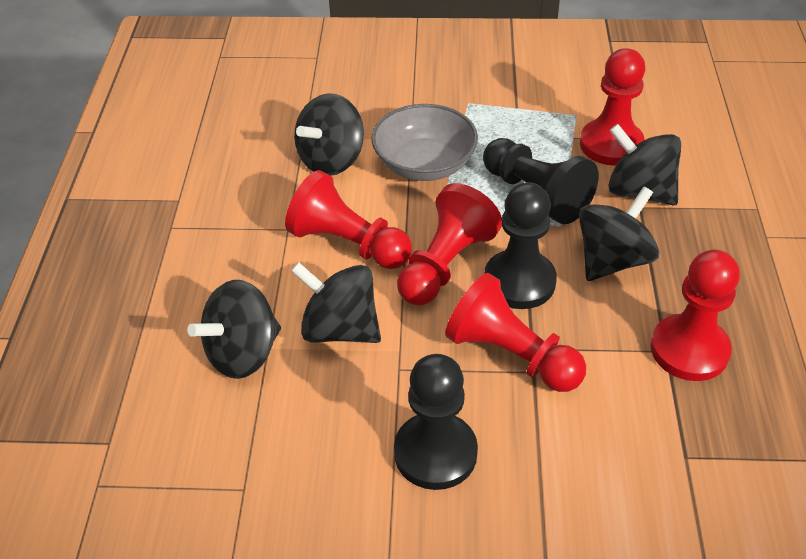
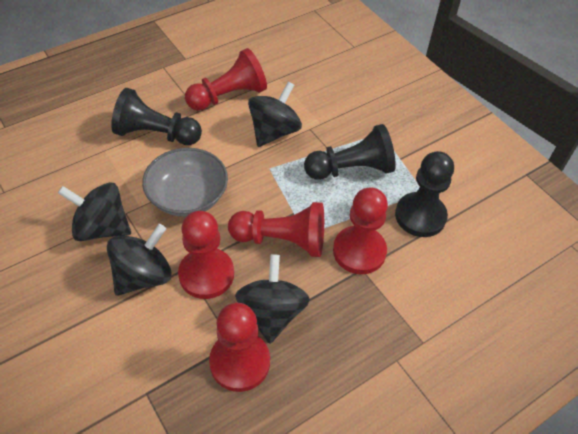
black spinning top: 5 -> 4

